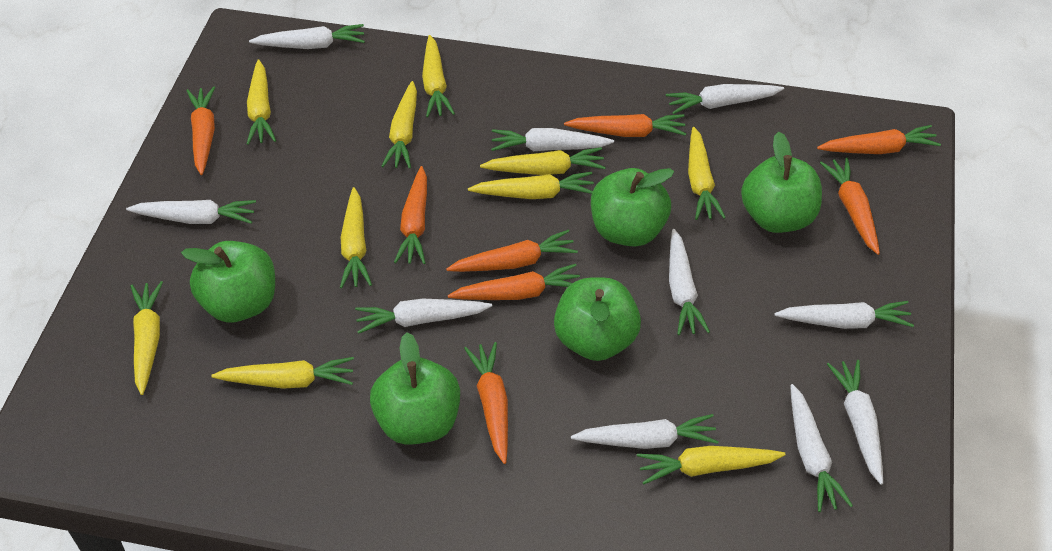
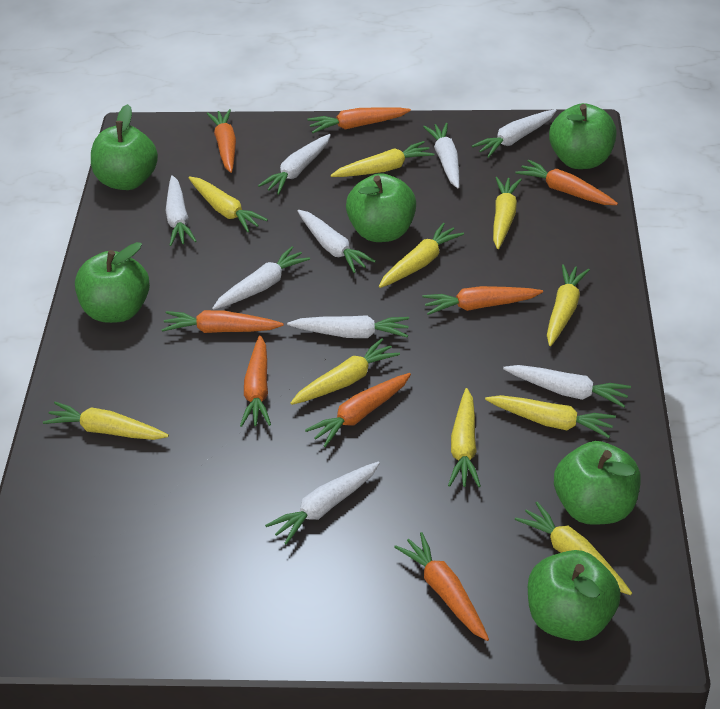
green apple: 5 -> 6
white carrot: 10 -> 9

